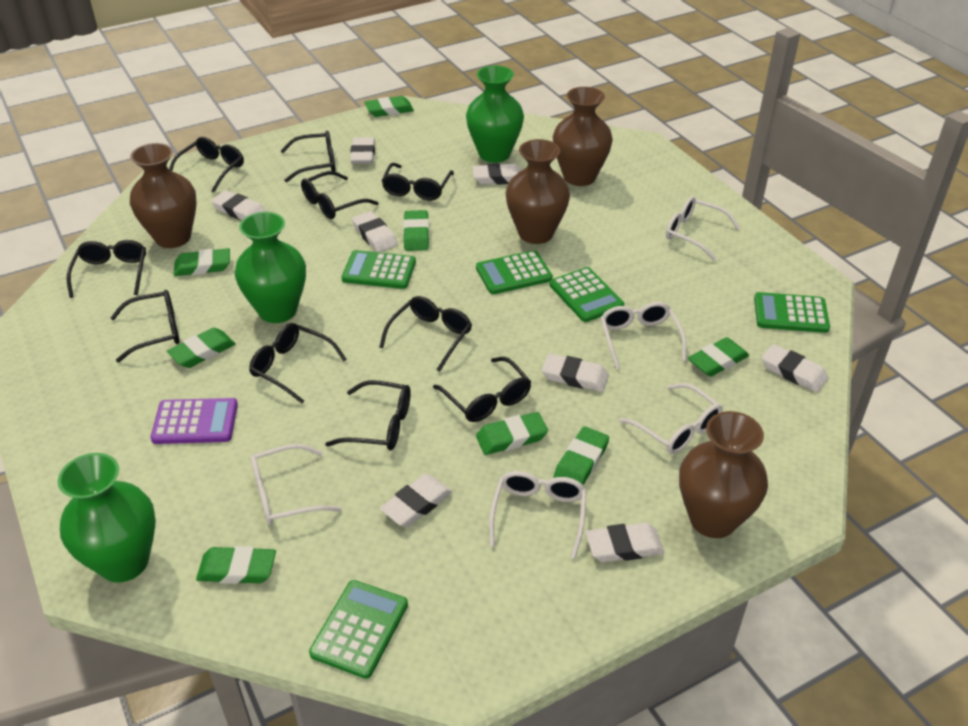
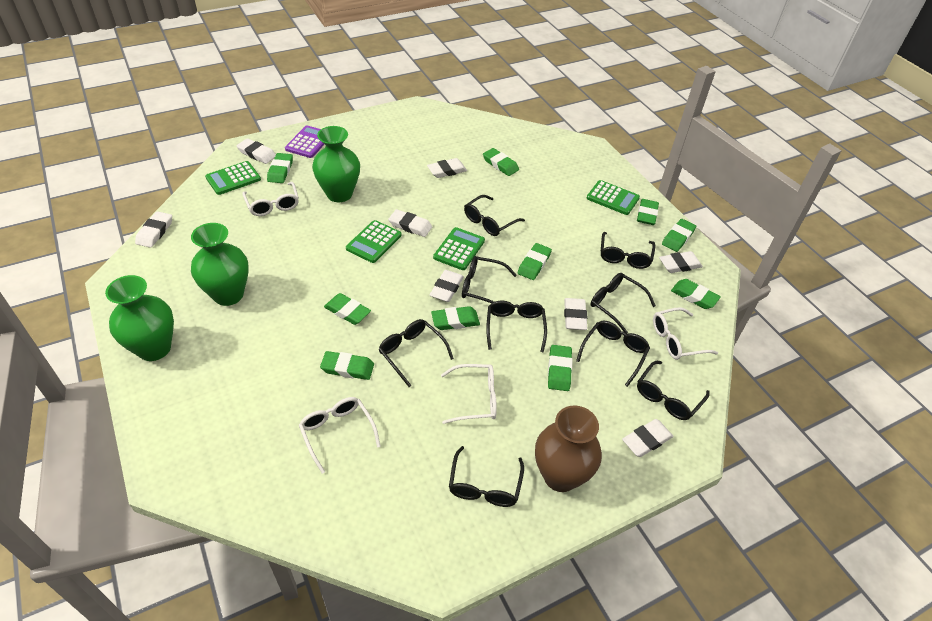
black glasses: 10 -> 9
brown vase: 4 -> 1
green calculator: 5 -> 4
green eraser: 8 -> 10
white glasses: 5 -> 4

